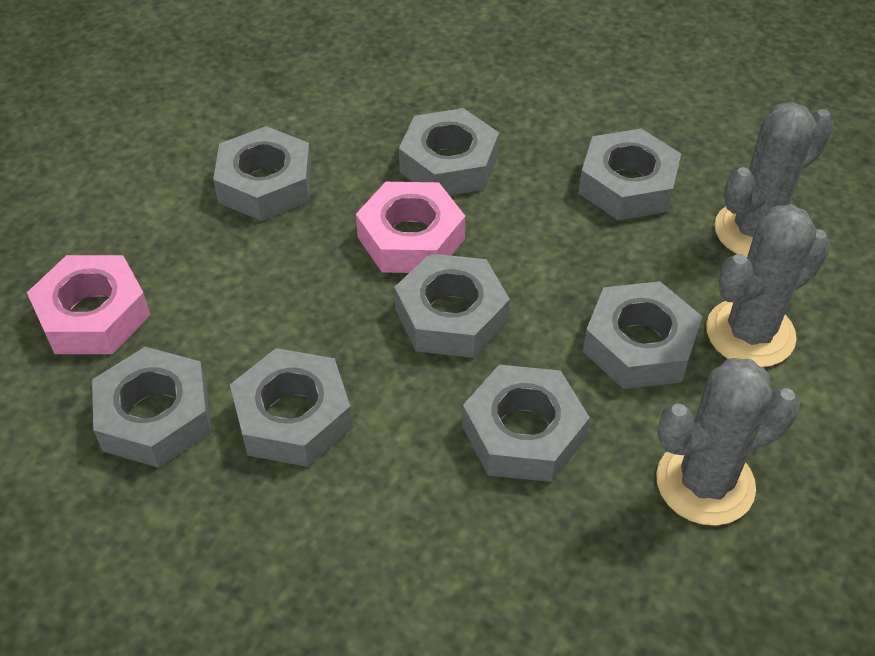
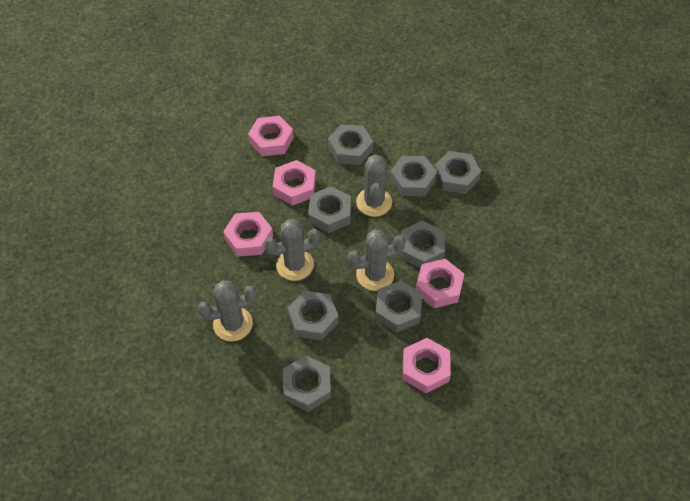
grey cactus: 3 -> 4
pink nut: 2 -> 5

